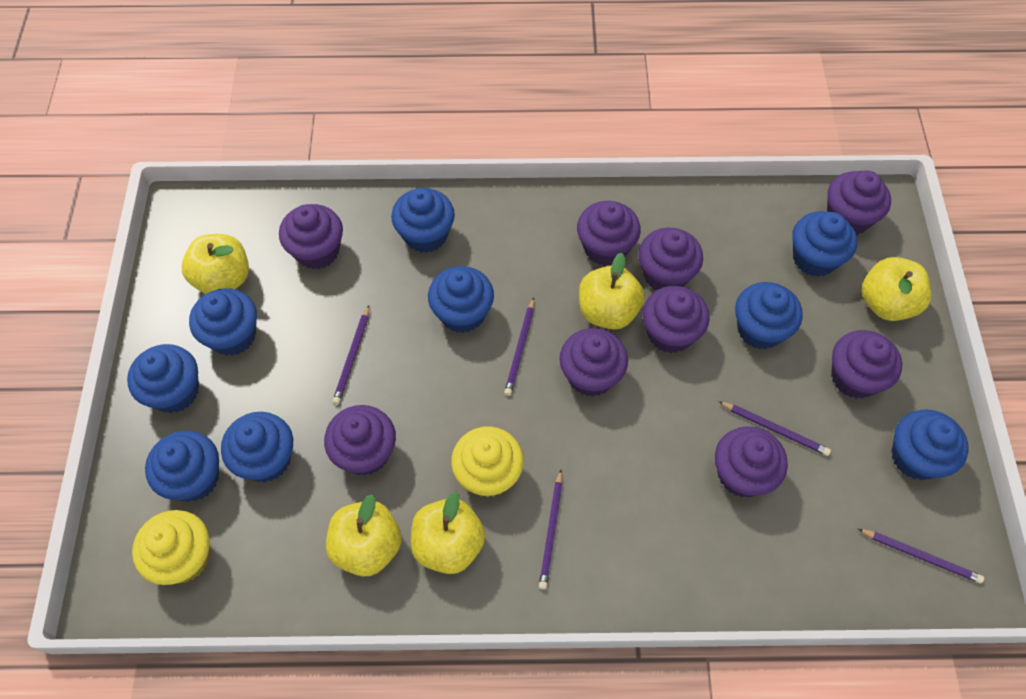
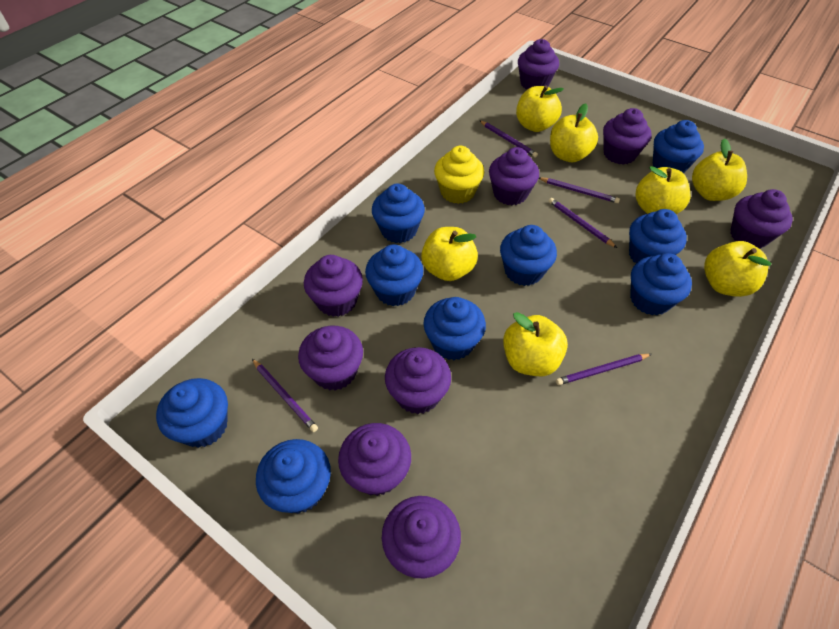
yellow apple: 5 -> 7
yellow cupcake: 2 -> 1

